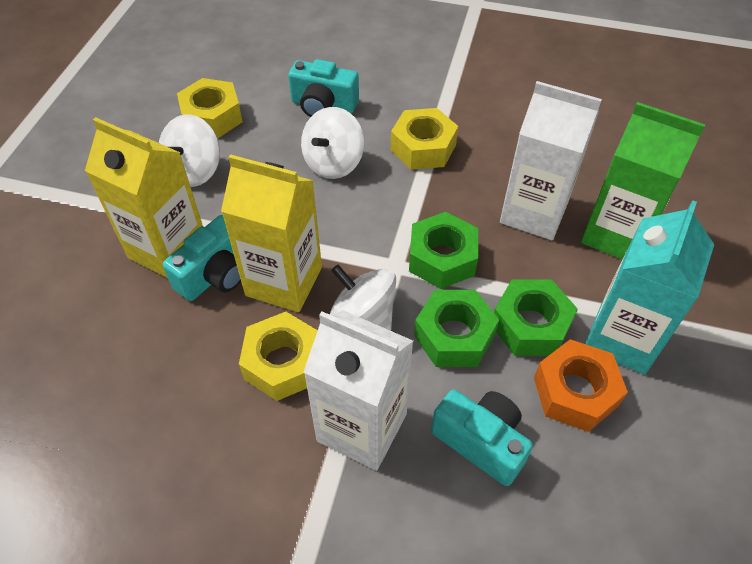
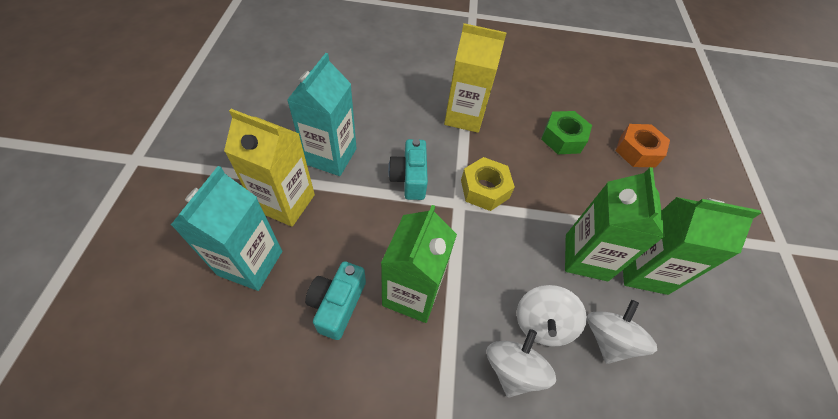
green carton: 1 -> 3
green nut: 3 -> 1
turquoise camera: 3 -> 2
turquoise carton: 1 -> 2
white carton: 2 -> 0
yellow nut: 3 -> 1

